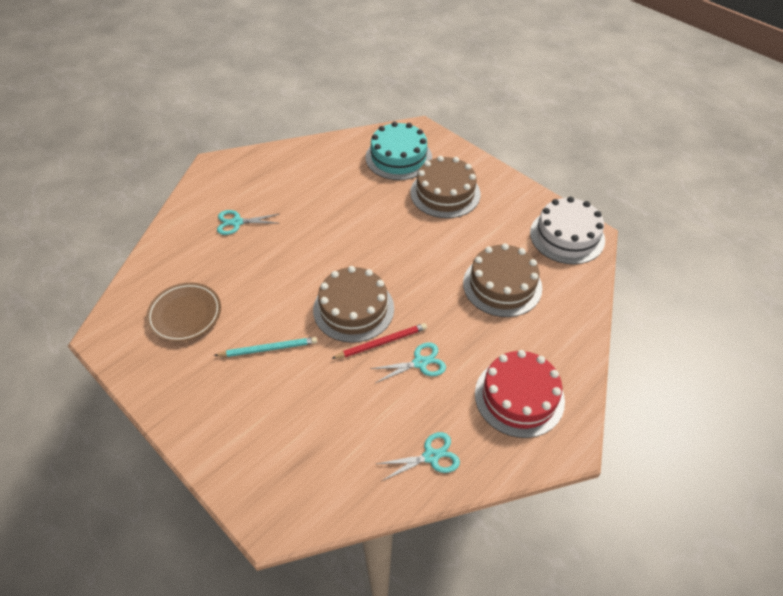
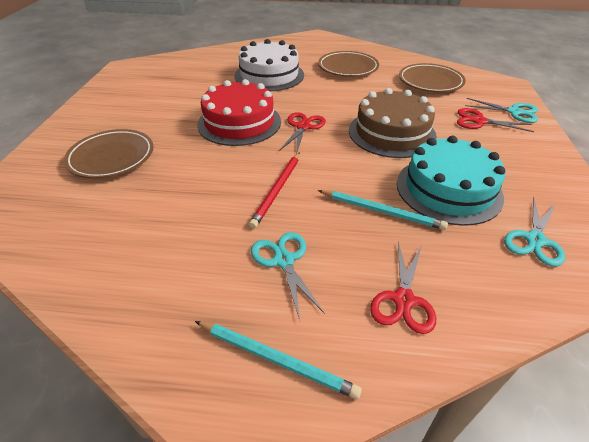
brown cake: 3 -> 1
brown plate: 1 -> 3
red scissors: 0 -> 3
turquoise pencil: 1 -> 2

